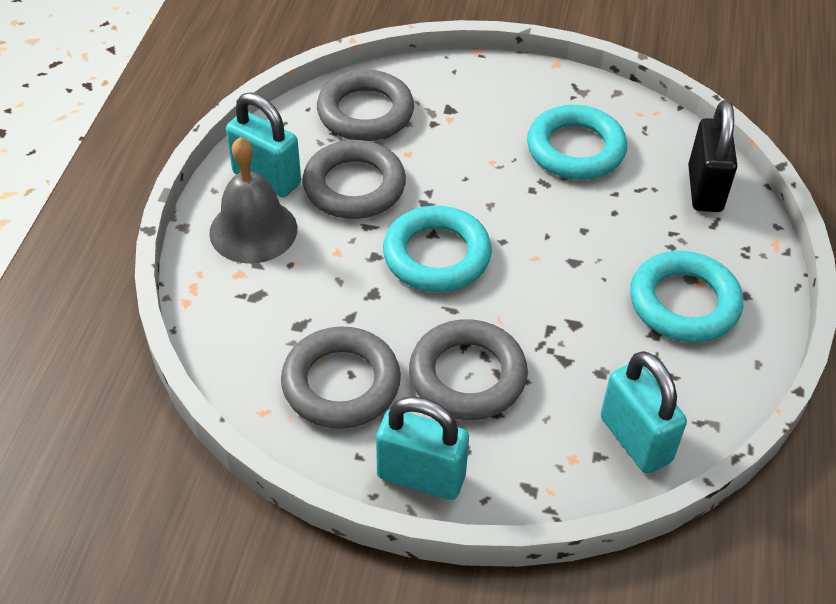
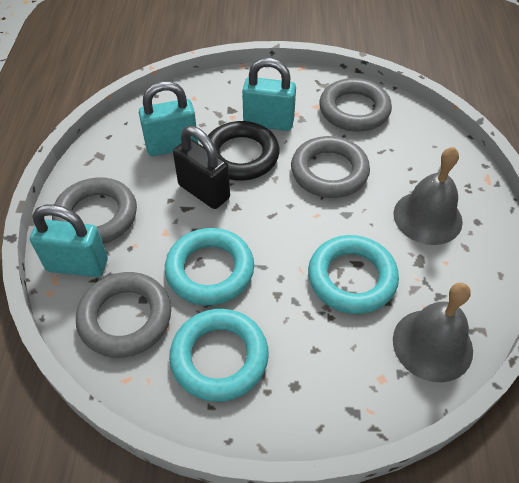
black ring: 0 -> 1
grey bell: 1 -> 2

